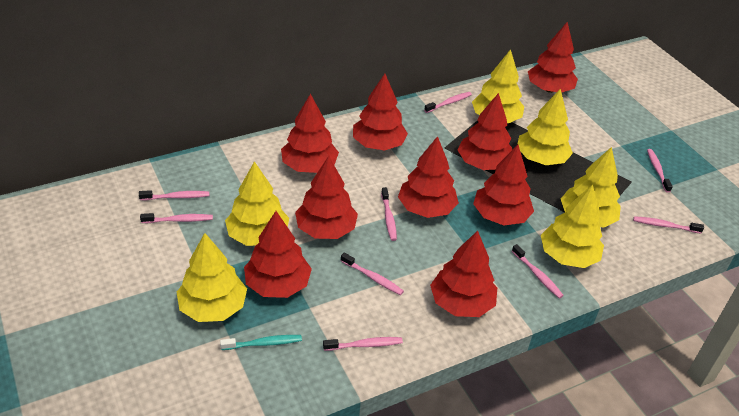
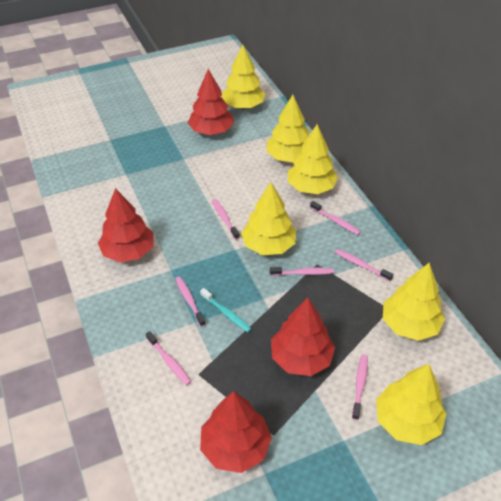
pink toothbrush: 9 -> 7
red tree: 9 -> 4

